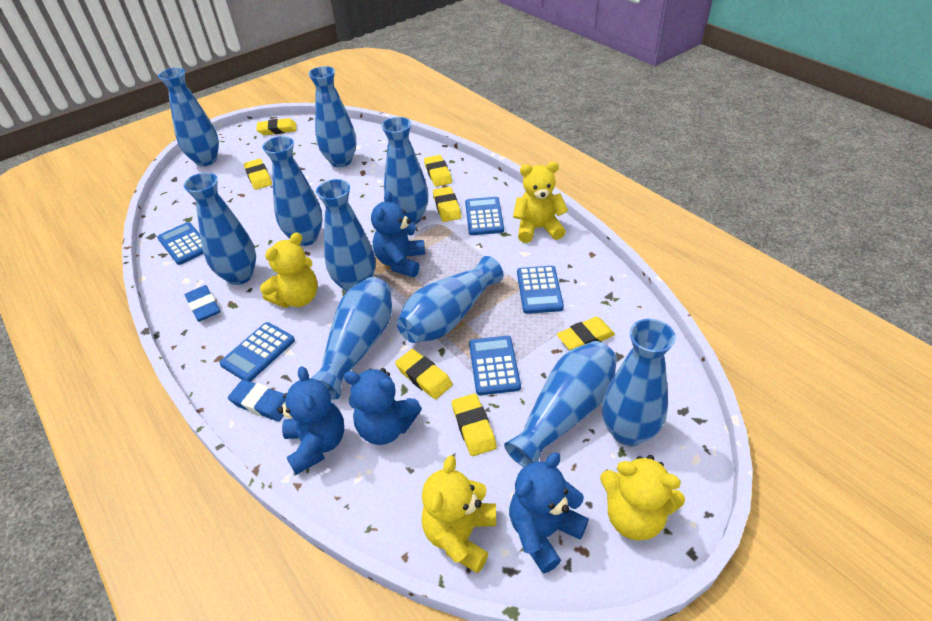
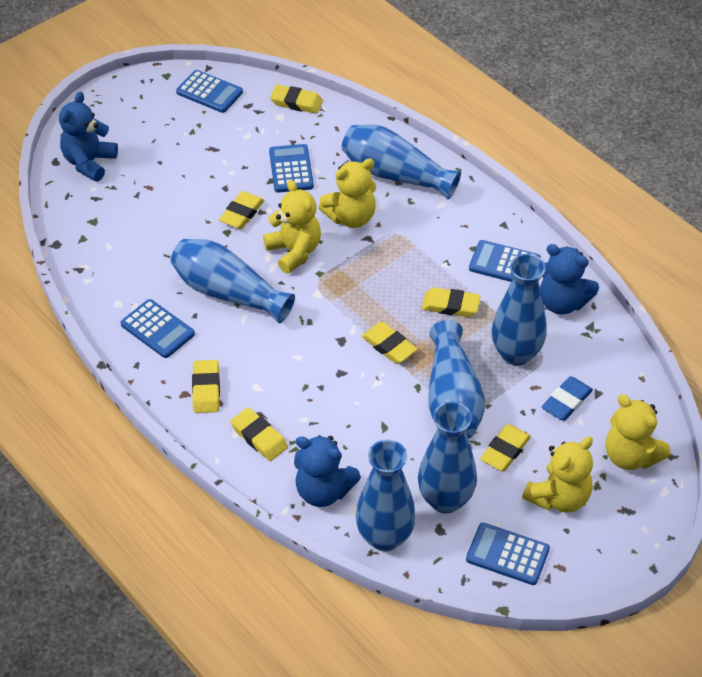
blue eraser: 2 -> 1
blue teddy bear: 4 -> 3
blue vase: 10 -> 6

